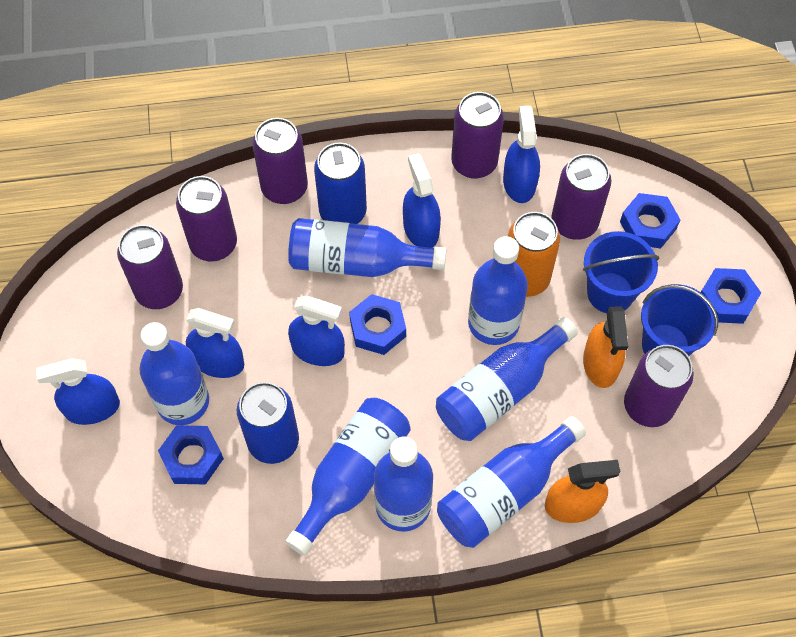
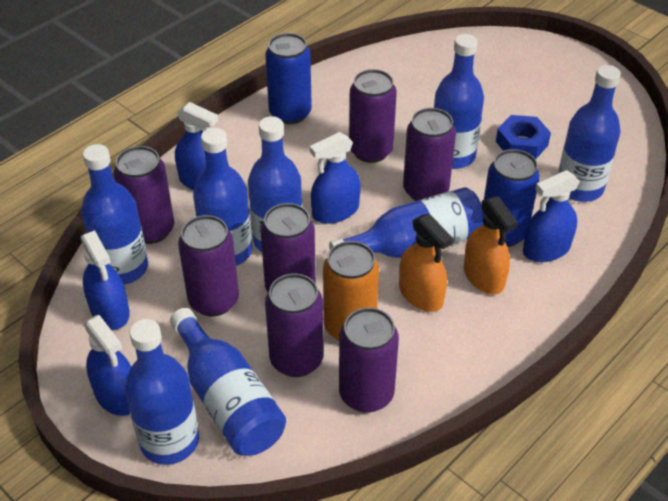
blue bottle: 7 -> 8
blue bucket: 2 -> 0
blue nut: 4 -> 1
purple can: 6 -> 7

